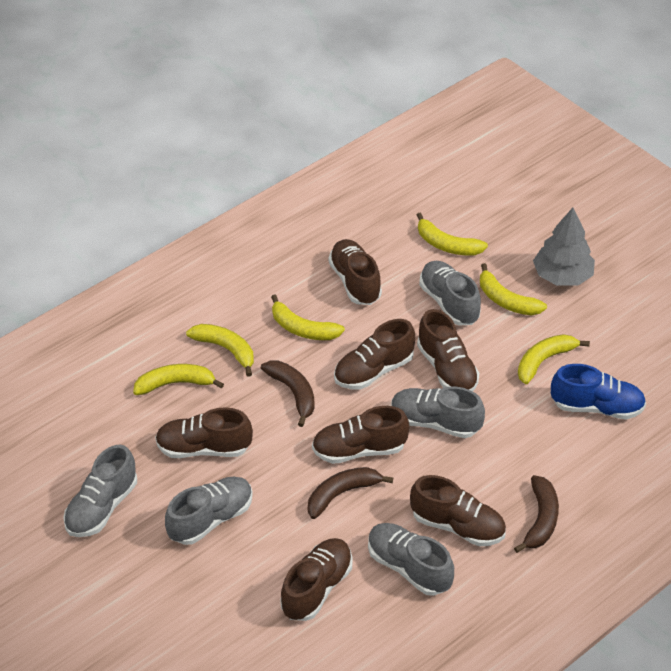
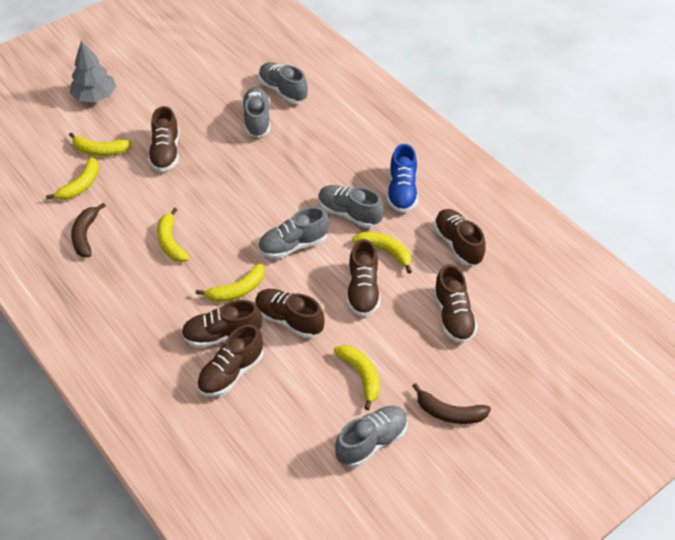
brown banana: 3 -> 2

